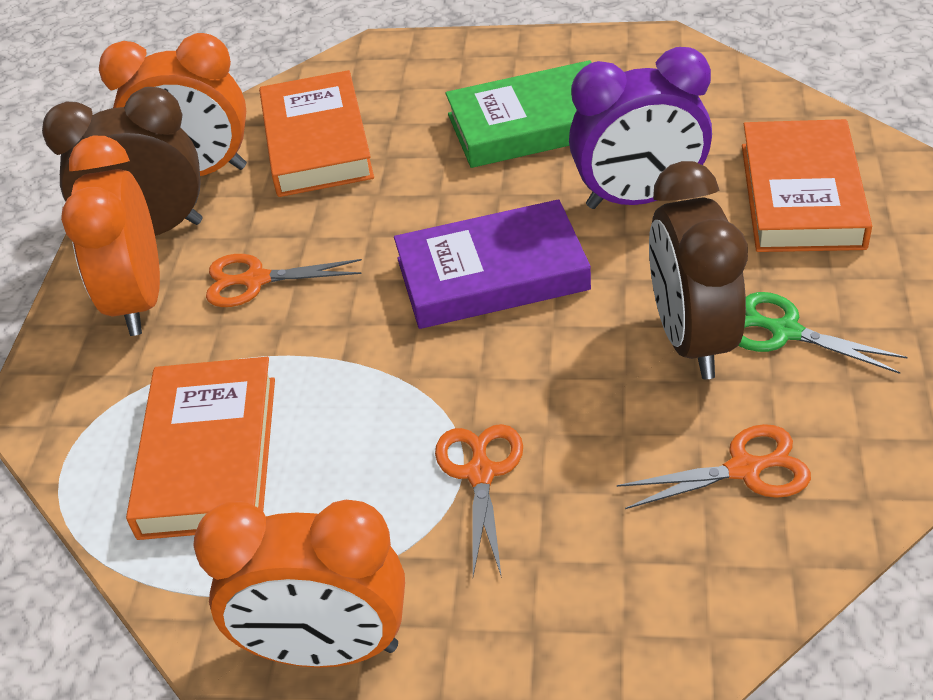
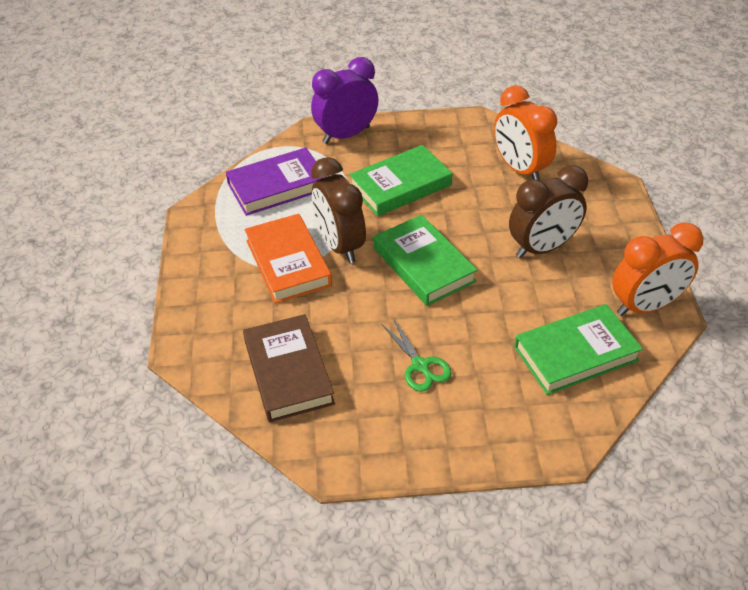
brown book: 0 -> 1
green book: 1 -> 3
orange book: 3 -> 1
orange clock: 3 -> 2
orange scissors: 3 -> 0

